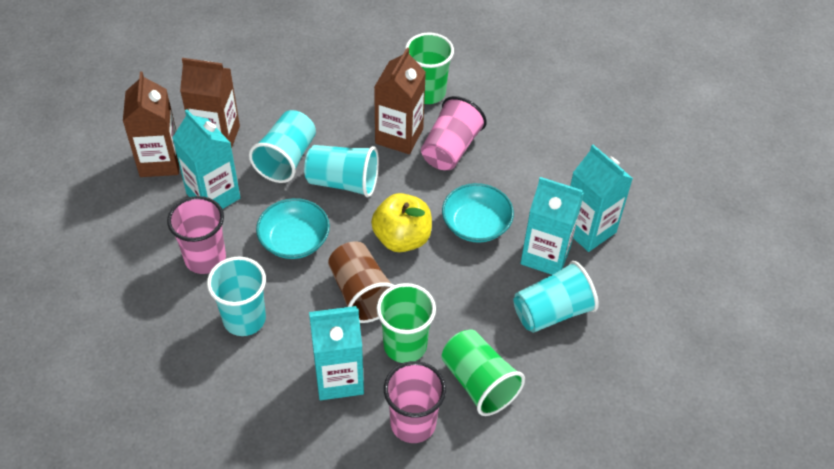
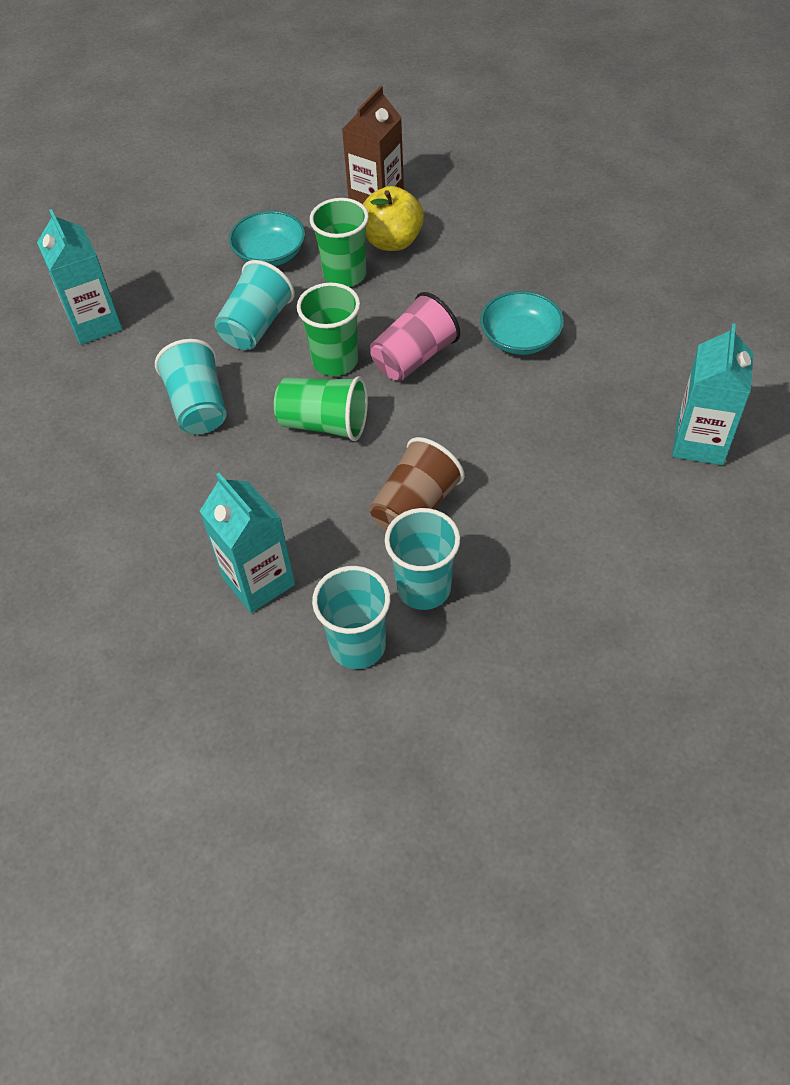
brown carton: 3 -> 1
pink cup: 3 -> 1
turquoise carton: 4 -> 3

